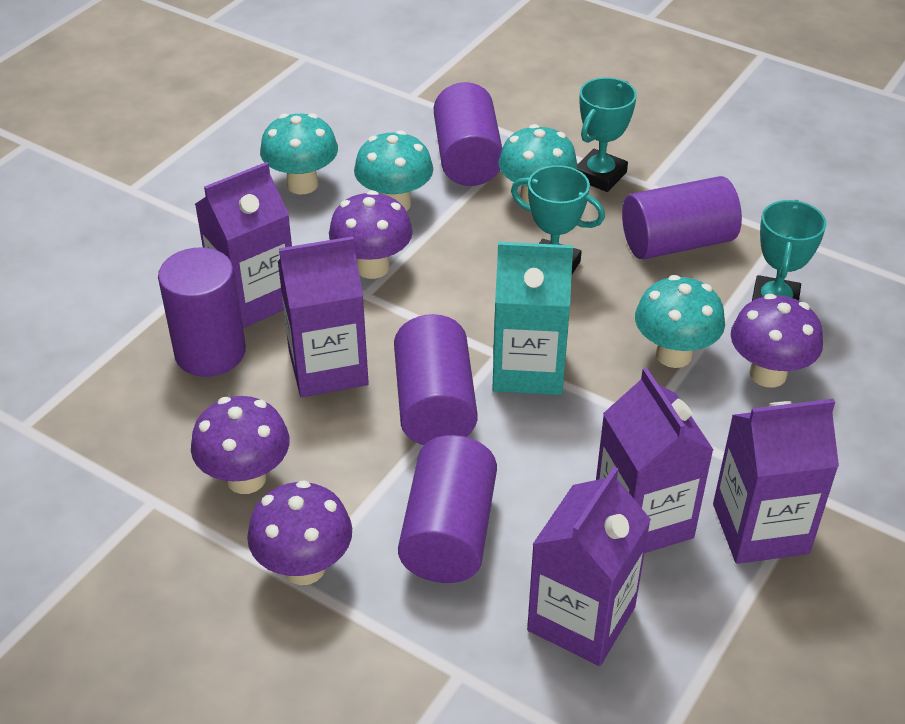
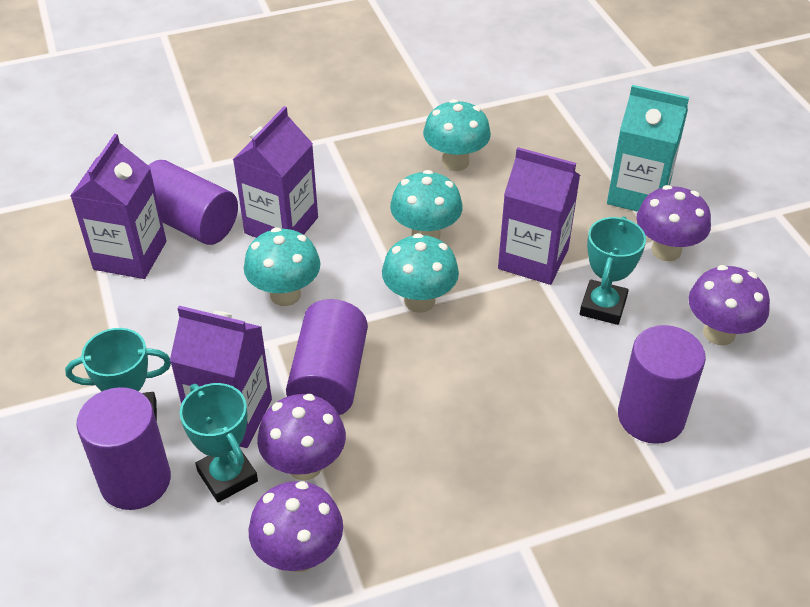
purple carton: 5 -> 4
purple cylinder: 5 -> 4

